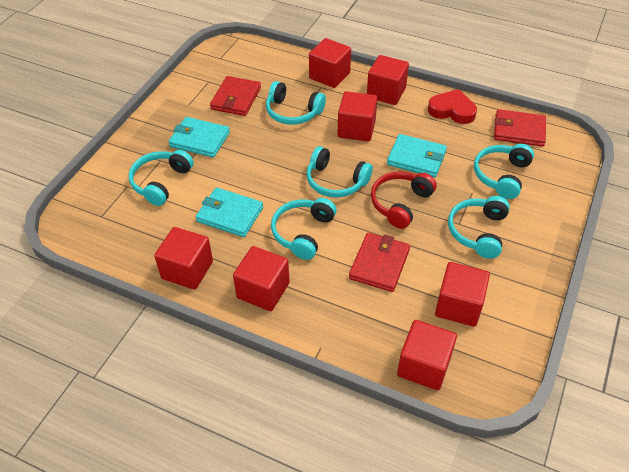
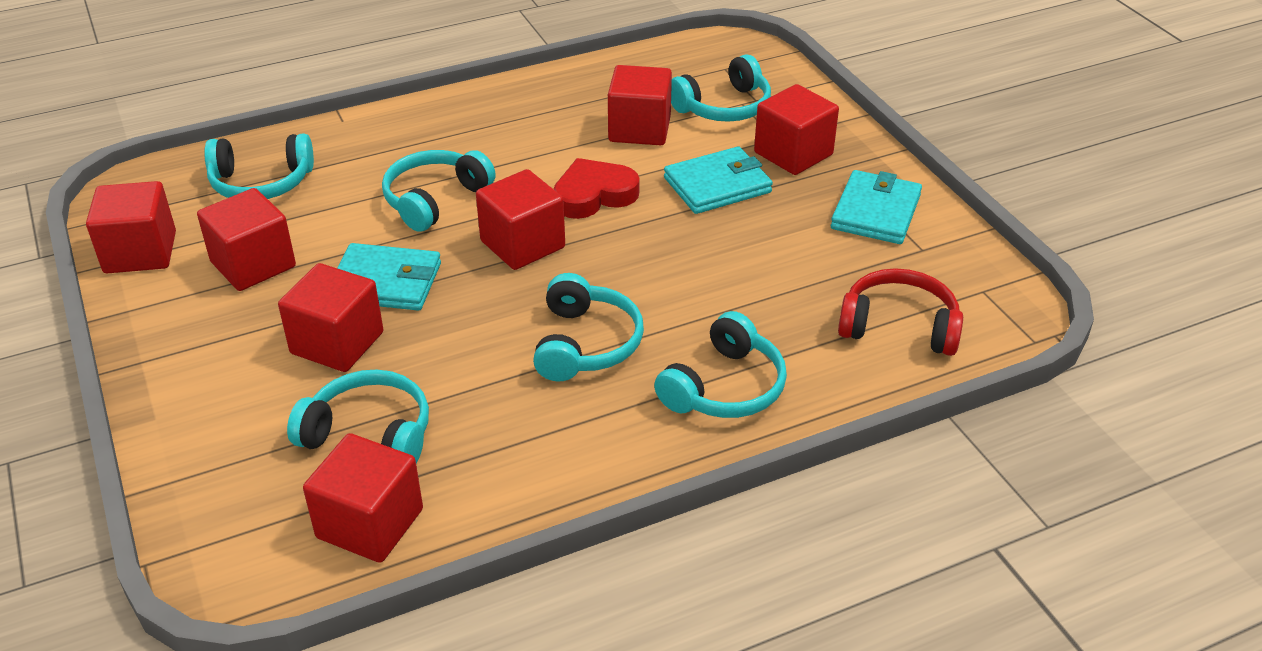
red wallet: 3 -> 0

